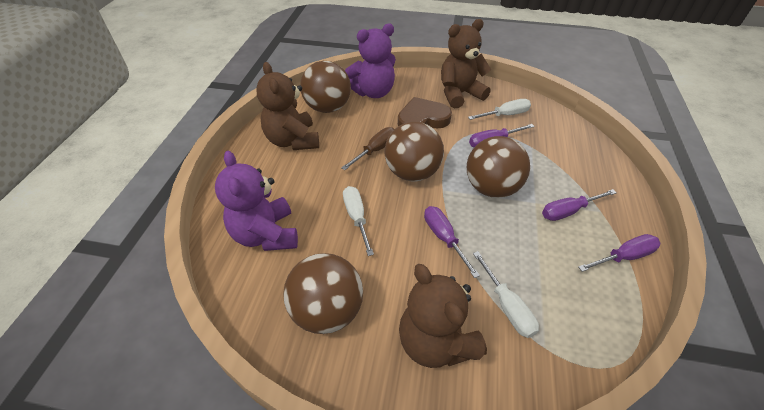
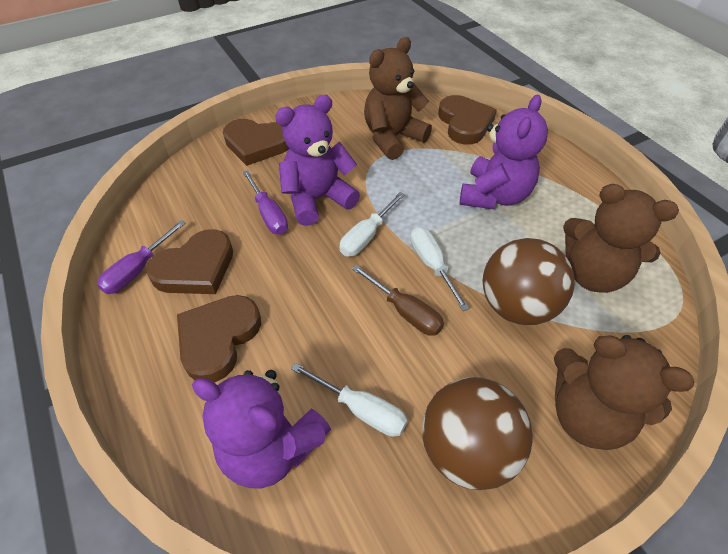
brown ball: 4 -> 2
brown heart: 1 -> 4
purple screwdriver: 4 -> 2
purple teddy bear: 2 -> 3

